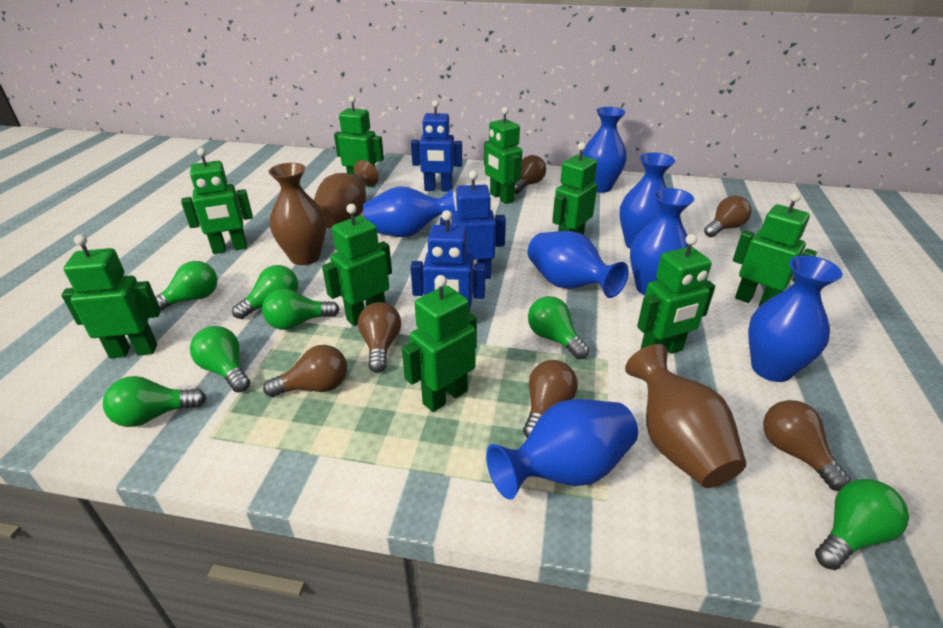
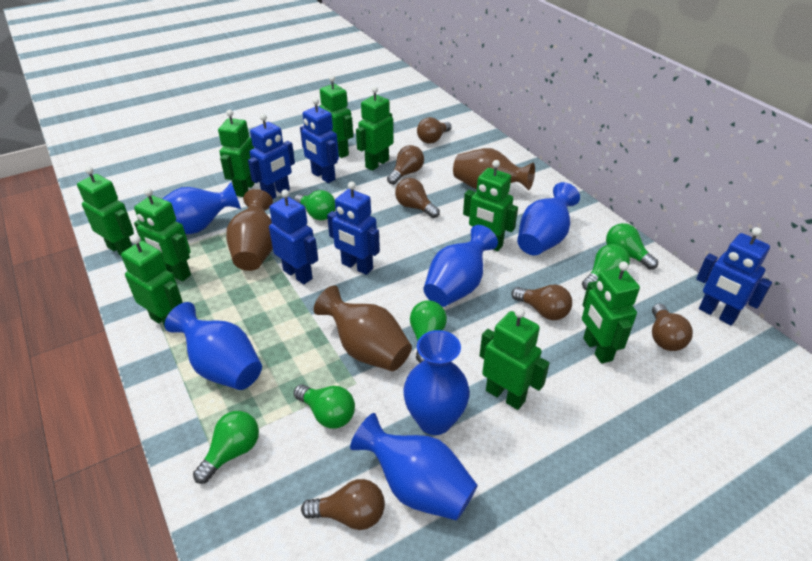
blue robot: 3 -> 5
blue vase: 7 -> 6
green light bulb: 7 -> 6

